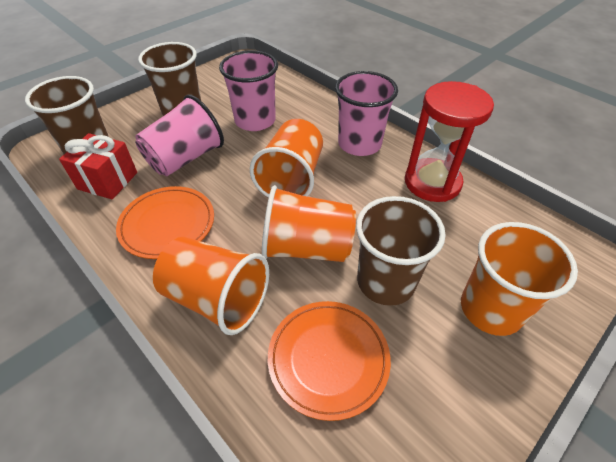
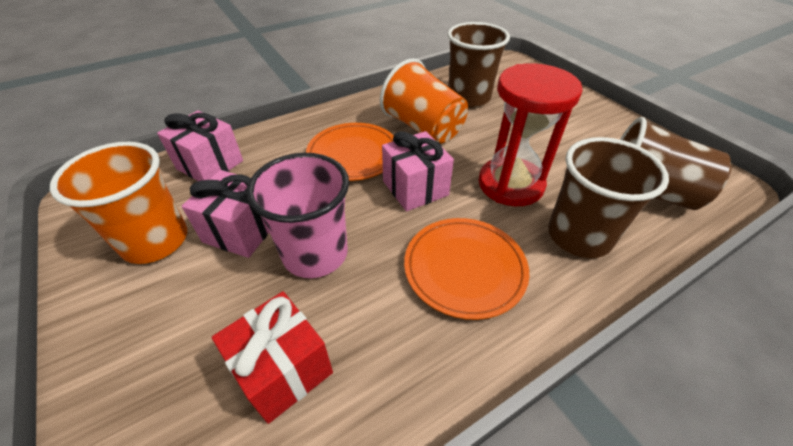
orange cup: 4 -> 2
pink cup: 3 -> 1
pink gift: 0 -> 3

